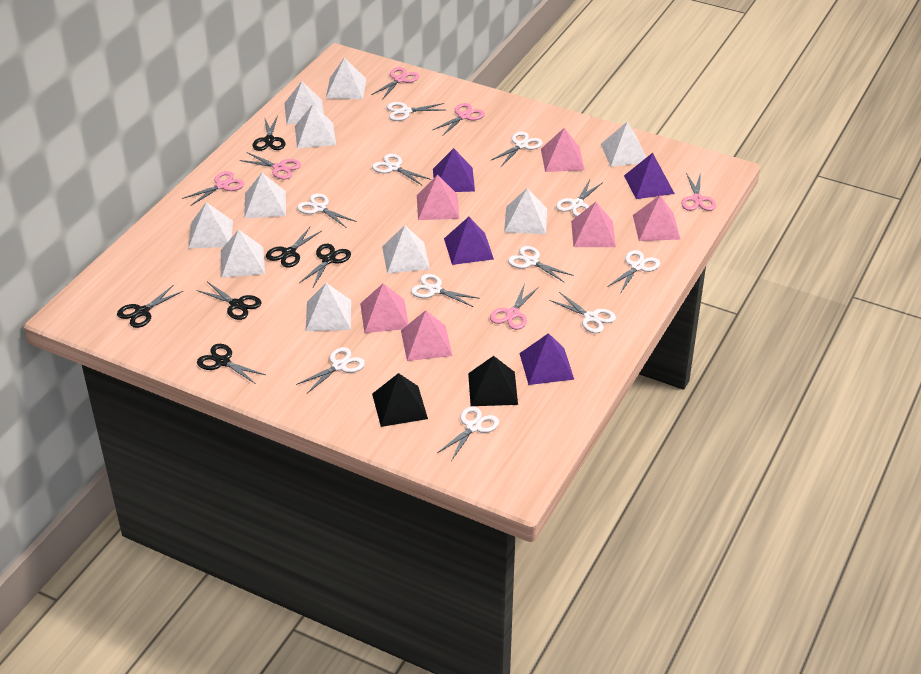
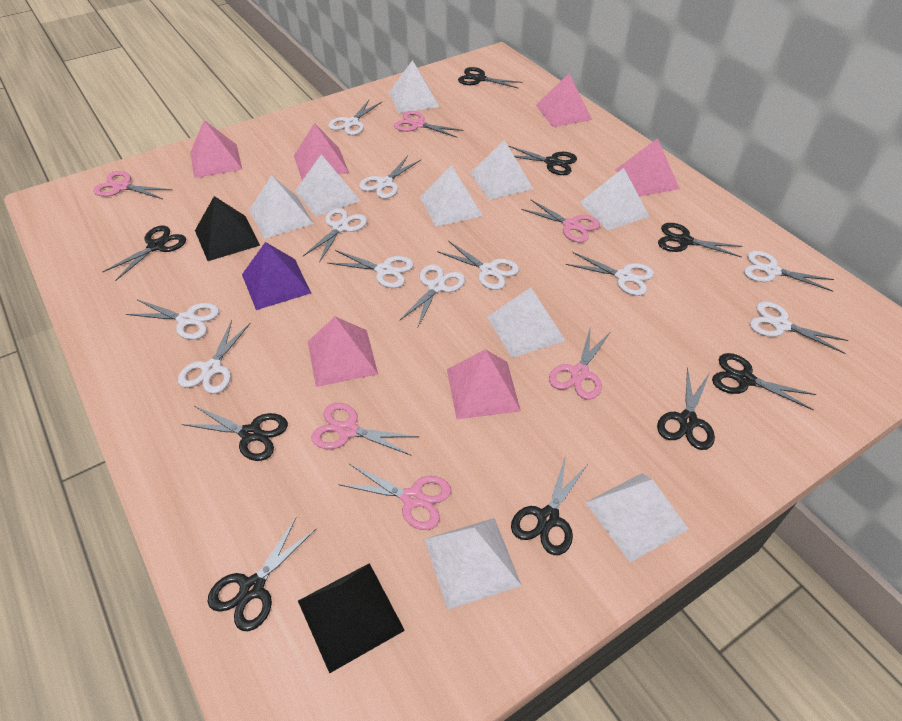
black scissors: 6 -> 9
purple pyramid: 4 -> 1
white pyramid: 10 -> 9

